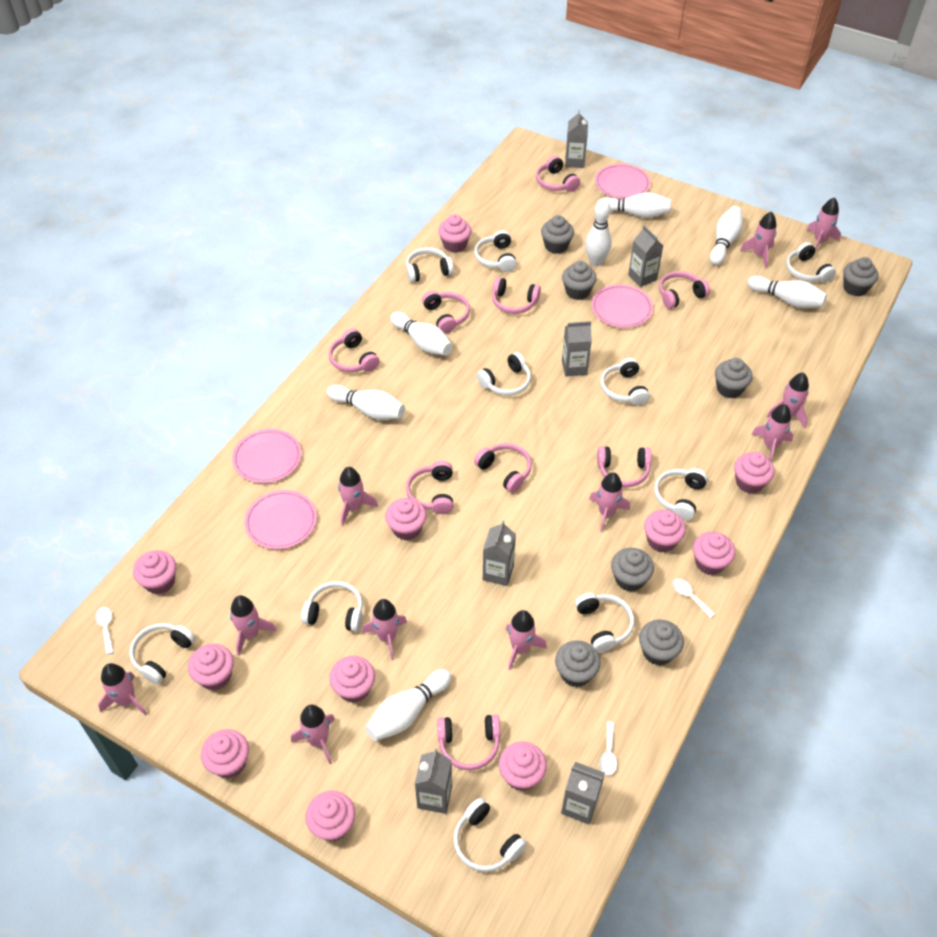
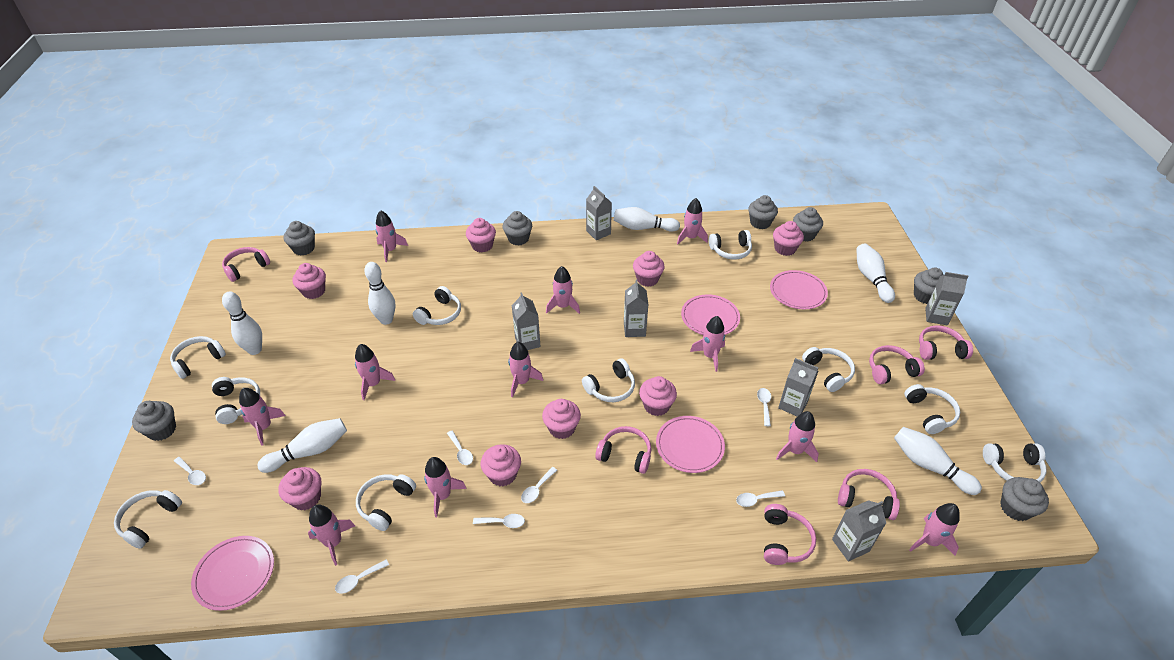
pink cupcake: 11 -> 8
pink headphones: 9 -> 6
white bowling pin: 7 -> 6
white spoon: 3 -> 7

